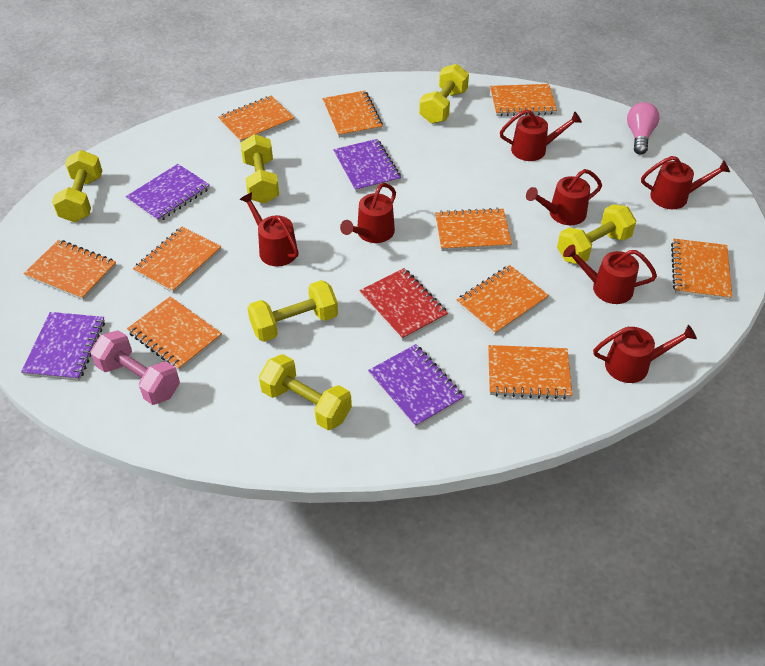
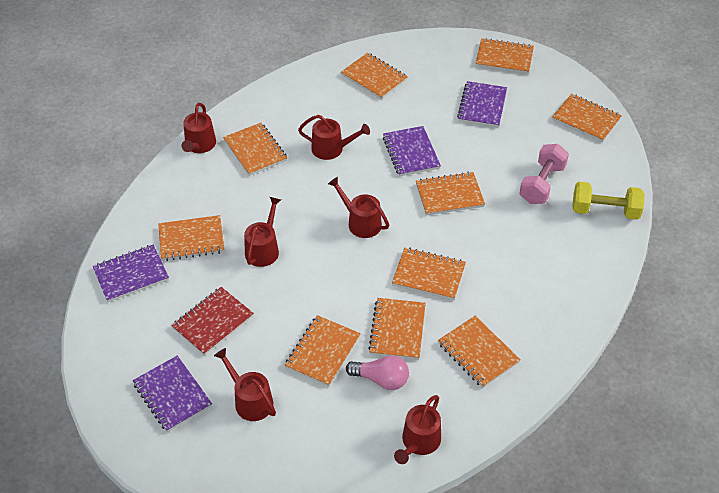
red watering can: 7 -> 6
yellow dumbbell: 6 -> 1

